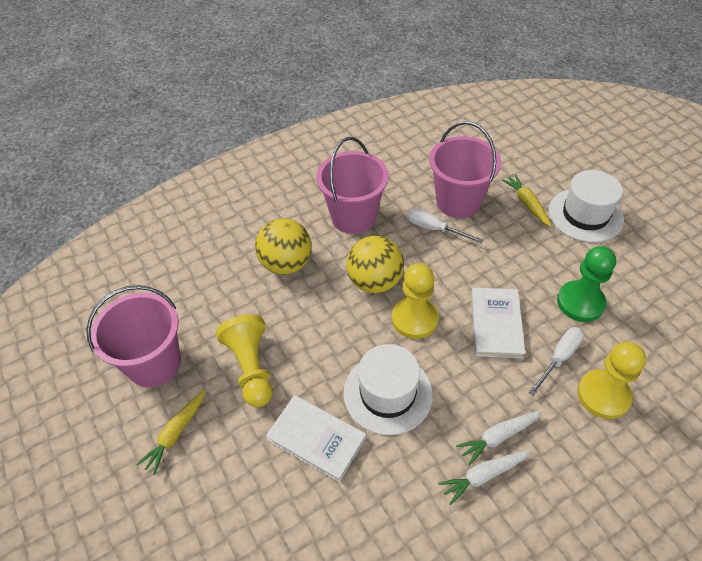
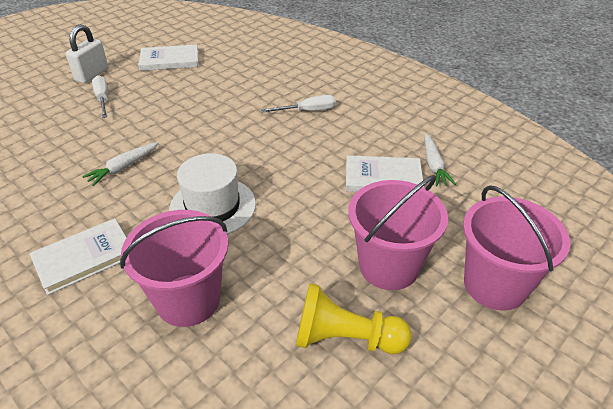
green pawn: 1 -> 0
white book: 2 -> 3
white hat: 2 -> 1
white padlock: 0 -> 1
yellow ball: 2 -> 0
yellow carrot: 2 -> 0
yellow pawn: 3 -> 1

